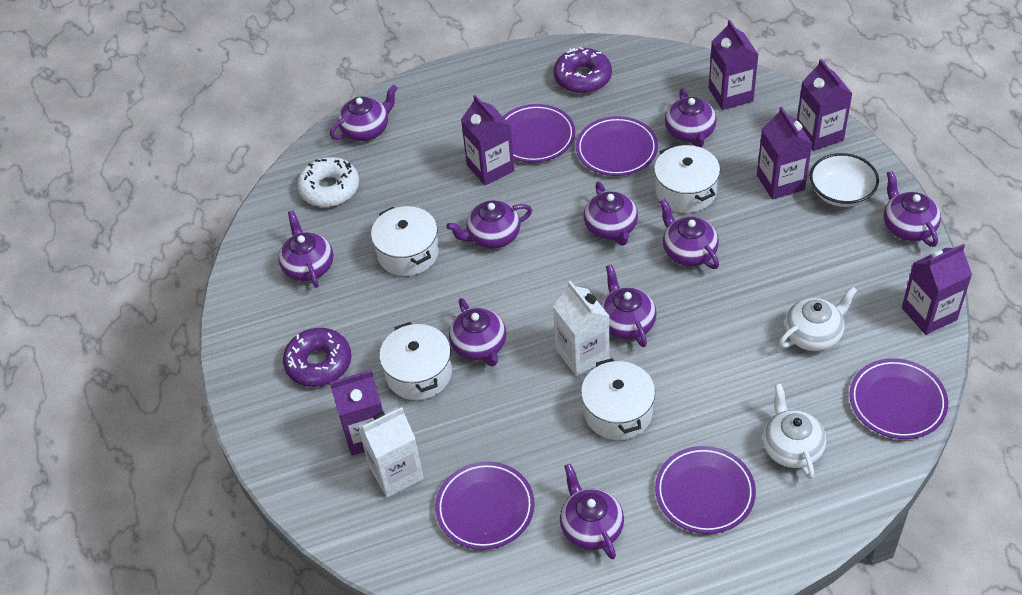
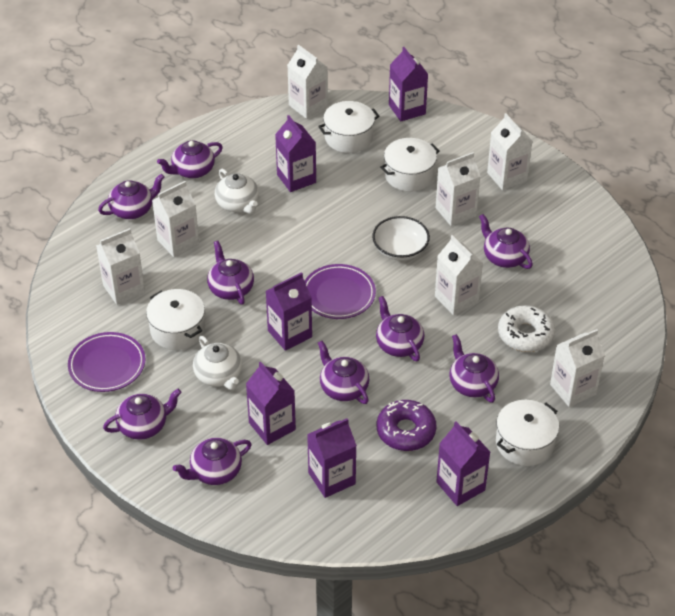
purple donut: 2 -> 1
purple plate: 5 -> 2
purple teapot: 10 -> 9
white carton: 2 -> 7

